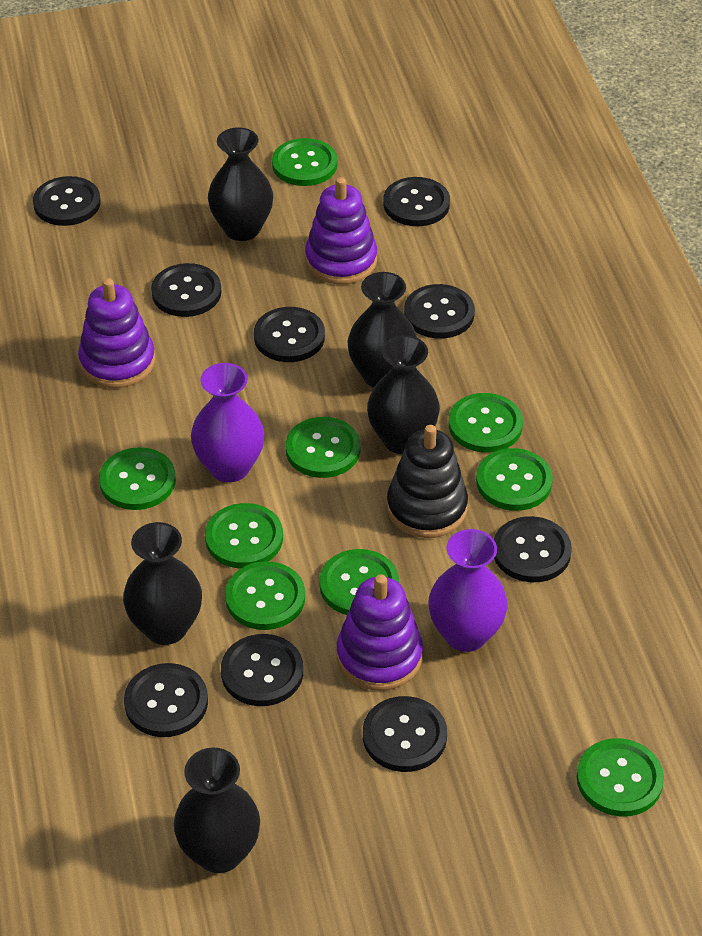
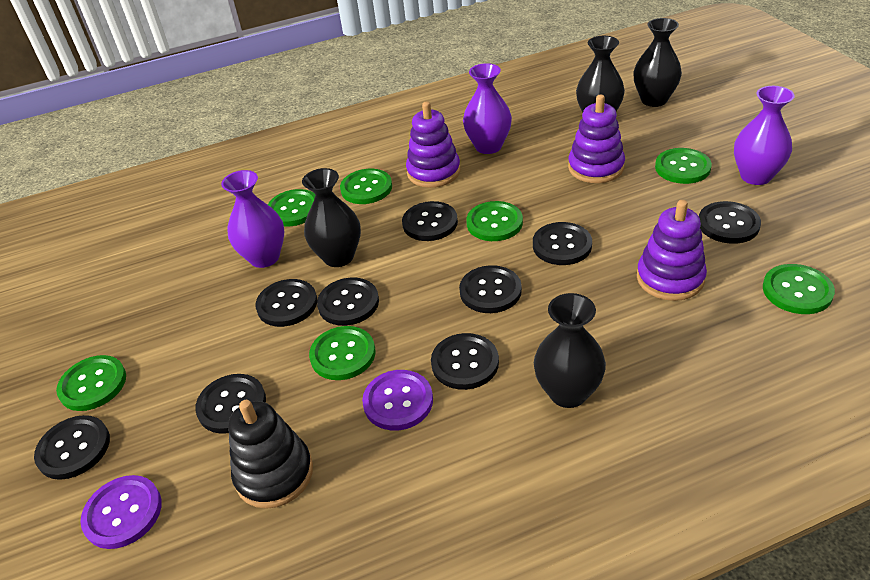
black vase: 5 -> 4
green button: 9 -> 7
purple button: 0 -> 2
purple vase: 2 -> 3

